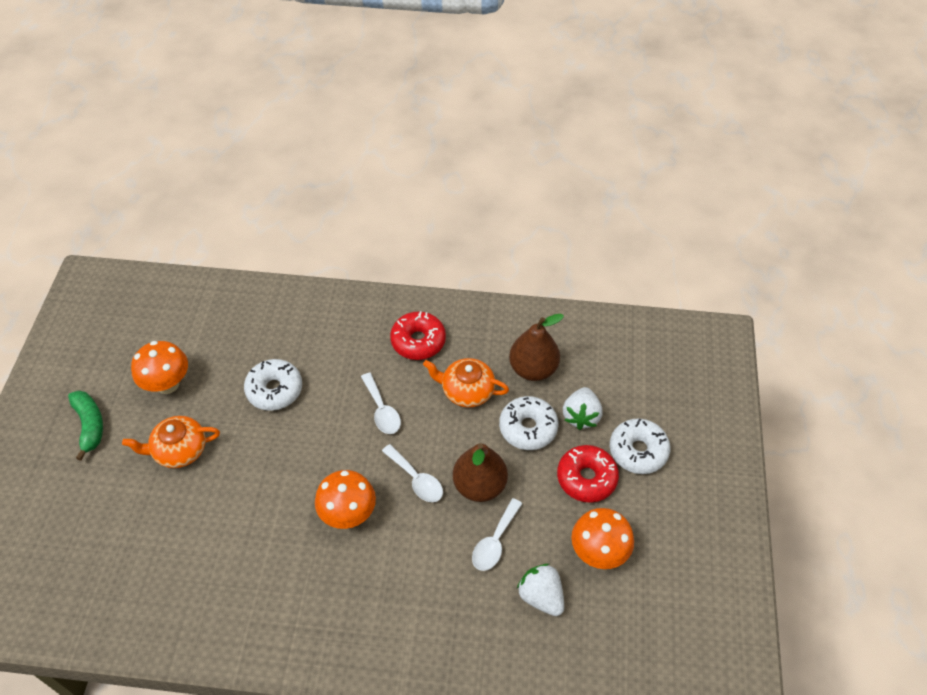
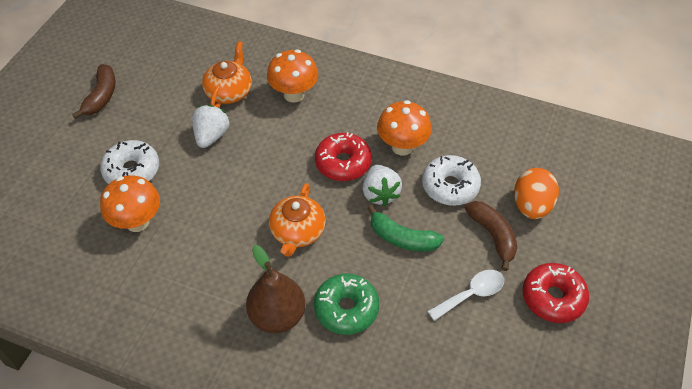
brown banana: 0 -> 2
brown pear: 2 -> 1
green donut: 0 -> 1
orange egg: 0 -> 1
white donut: 3 -> 2
white spoon: 3 -> 1

